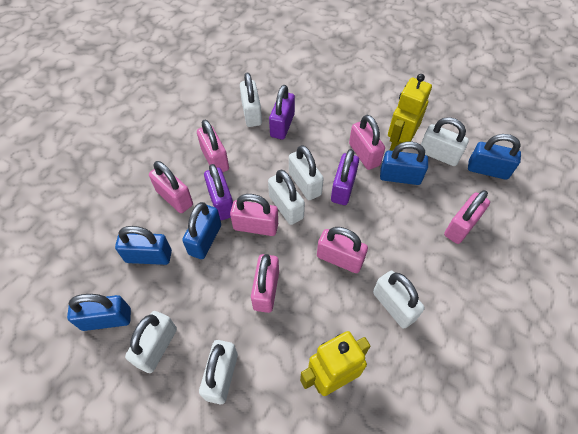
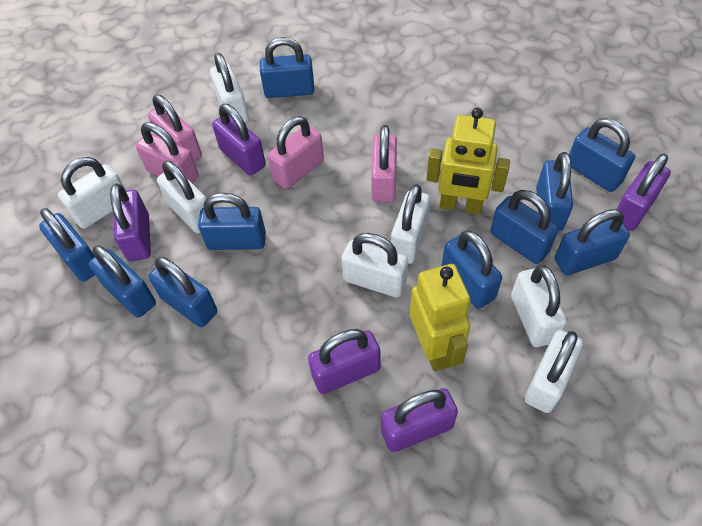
blue padlock: 5 -> 10
pink padlock: 7 -> 4
purple padlock: 3 -> 5

